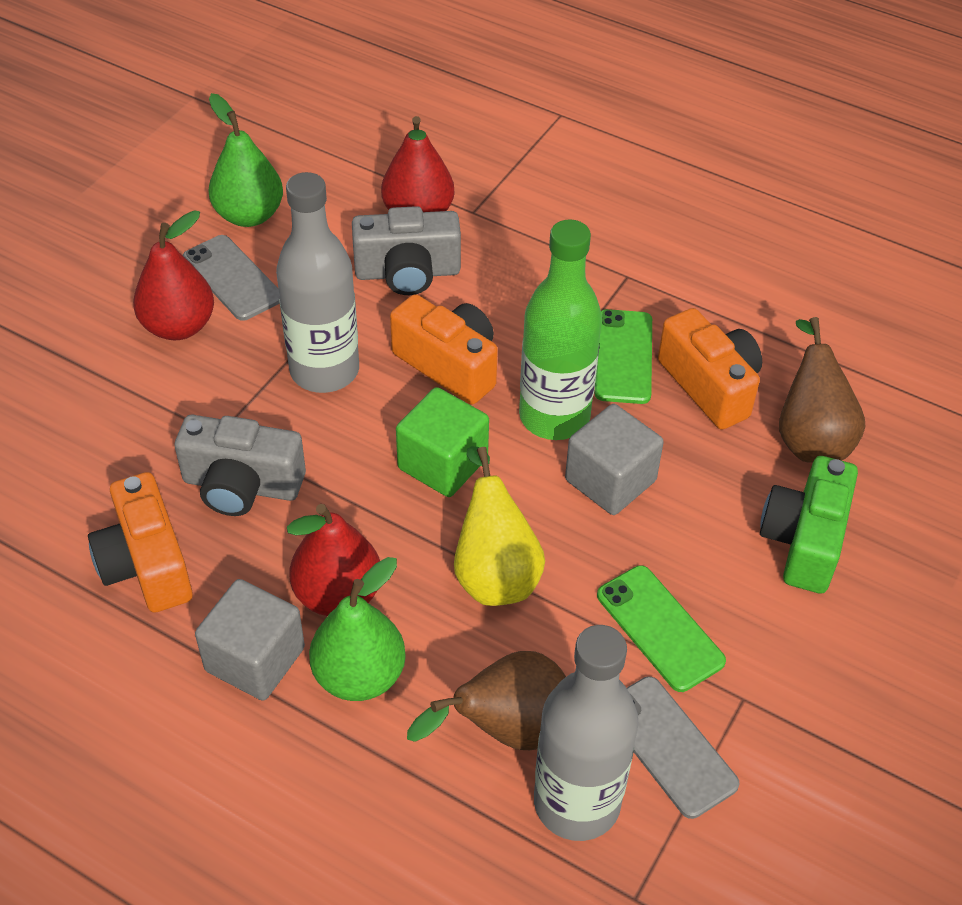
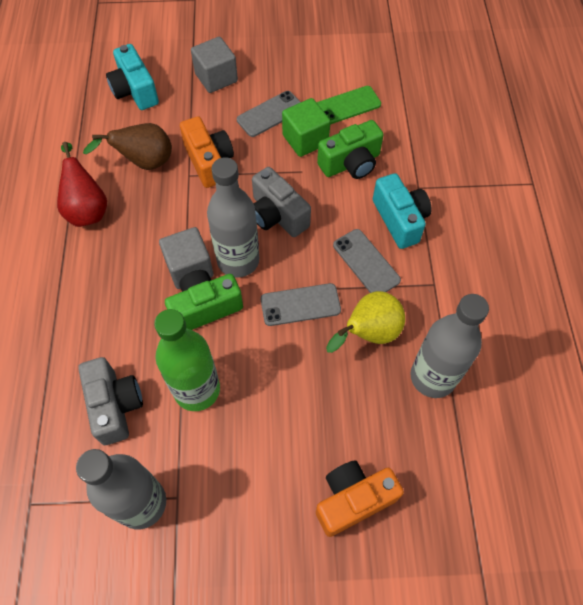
brown pear: 2 -> 1
green camera: 1 -> 2
green pear: 2 -> 0
green phone: 2 -> 1
grey bottle: 2 -> 3
grey phone: 2 -> 3
orange camera: 3 -> 2
red pear: 3 -> 1
turquoise camera: 0 -> 2

